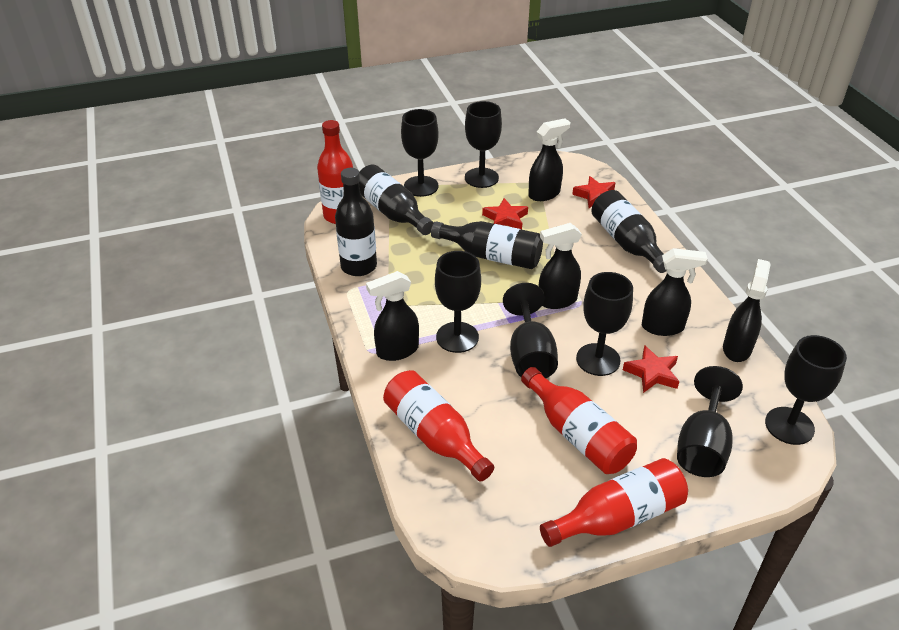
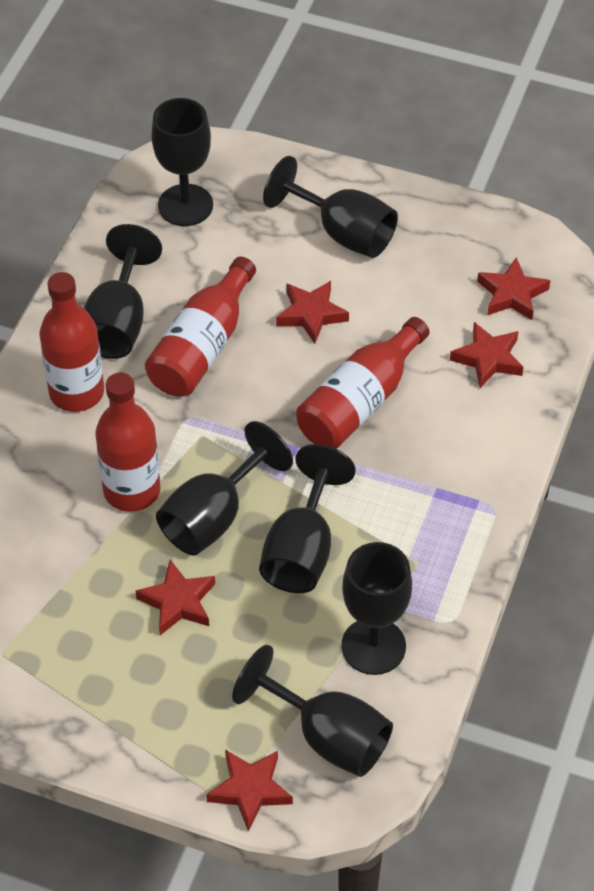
black bottle: 4 -> 0
black spray bottle: 5 -> 0
red star: 3 -> 5

